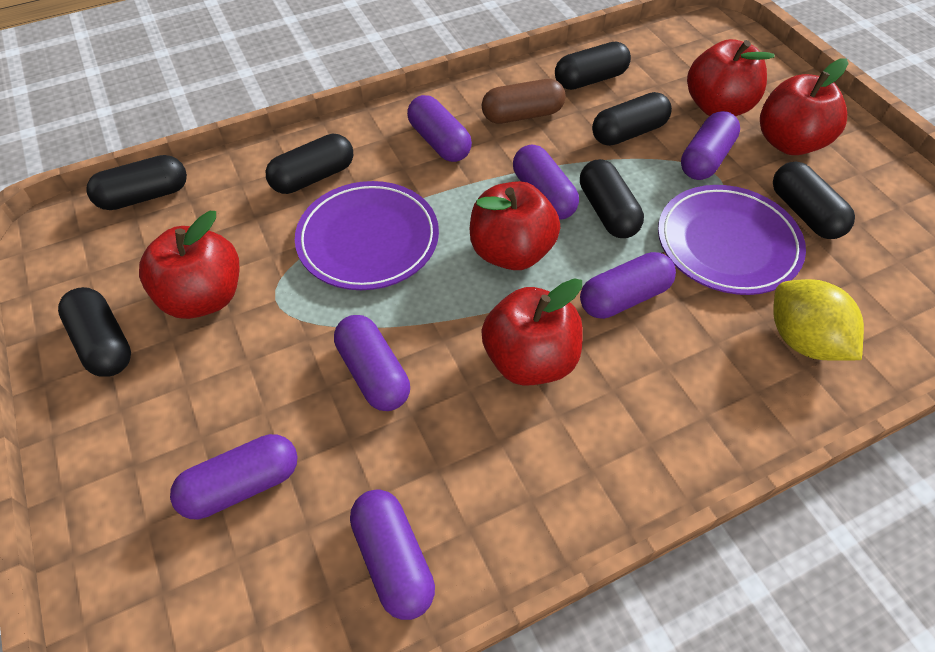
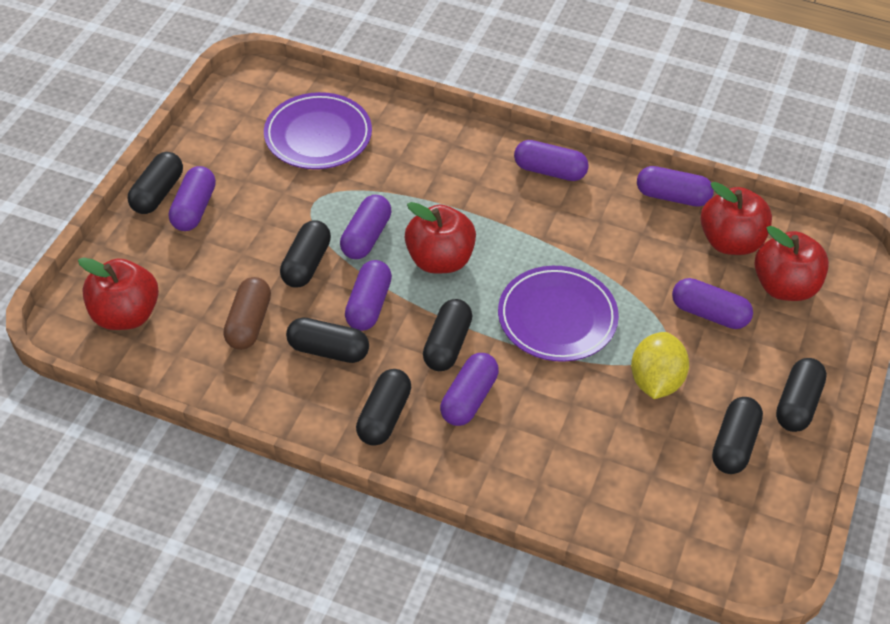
red apple: 5 -> 4

